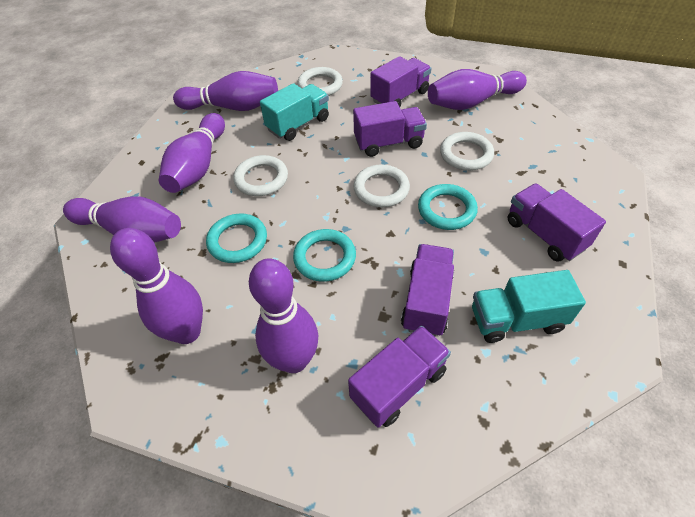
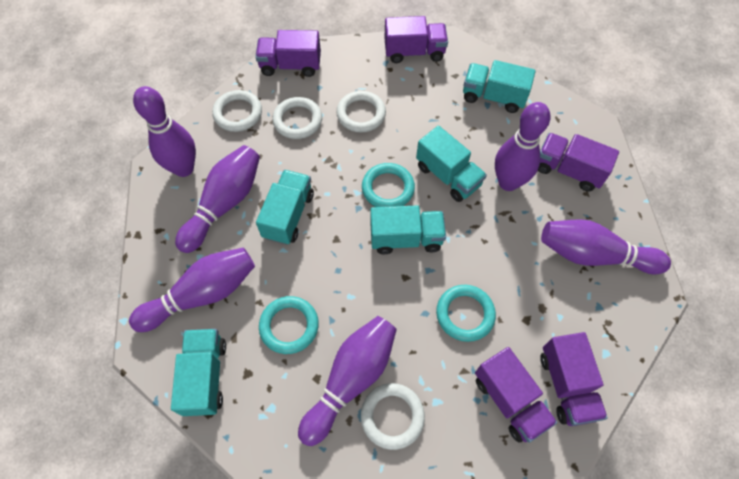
turquoise truck: 2 -> 5

